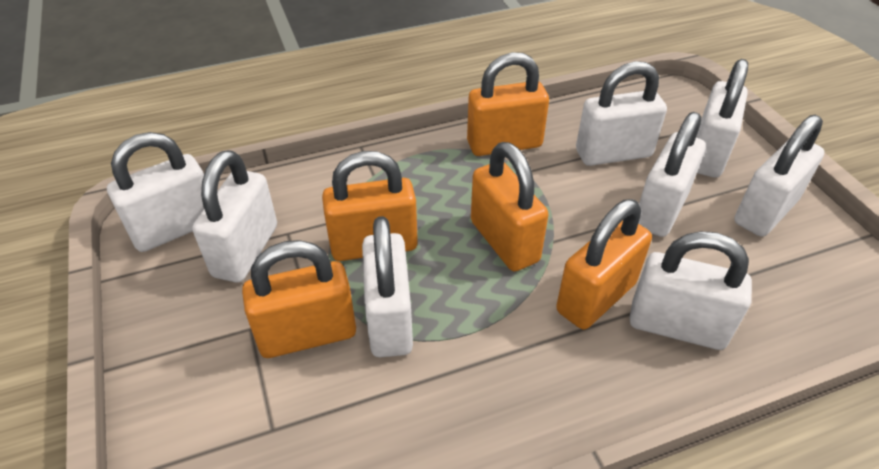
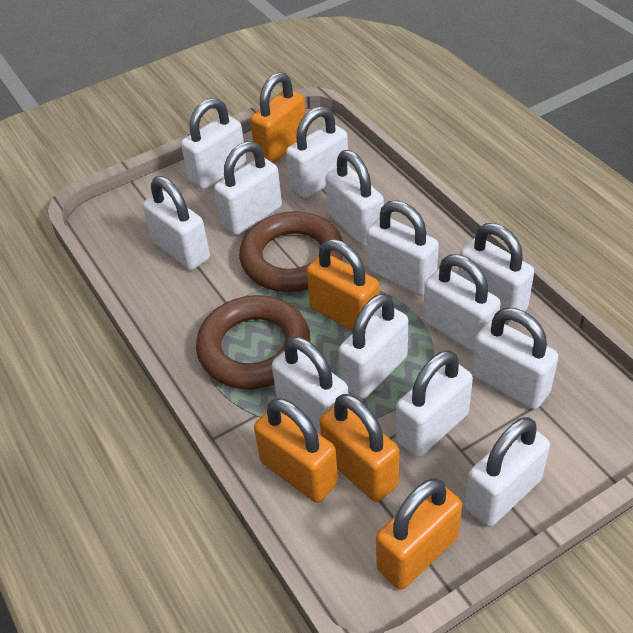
brown ring: 0 -> 2
white padlock: 8 -> 13

